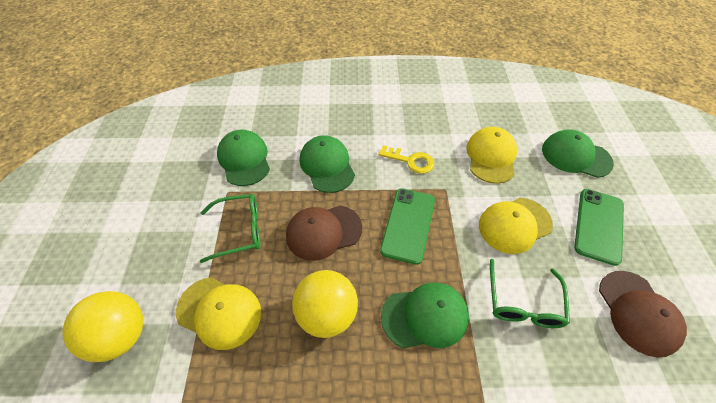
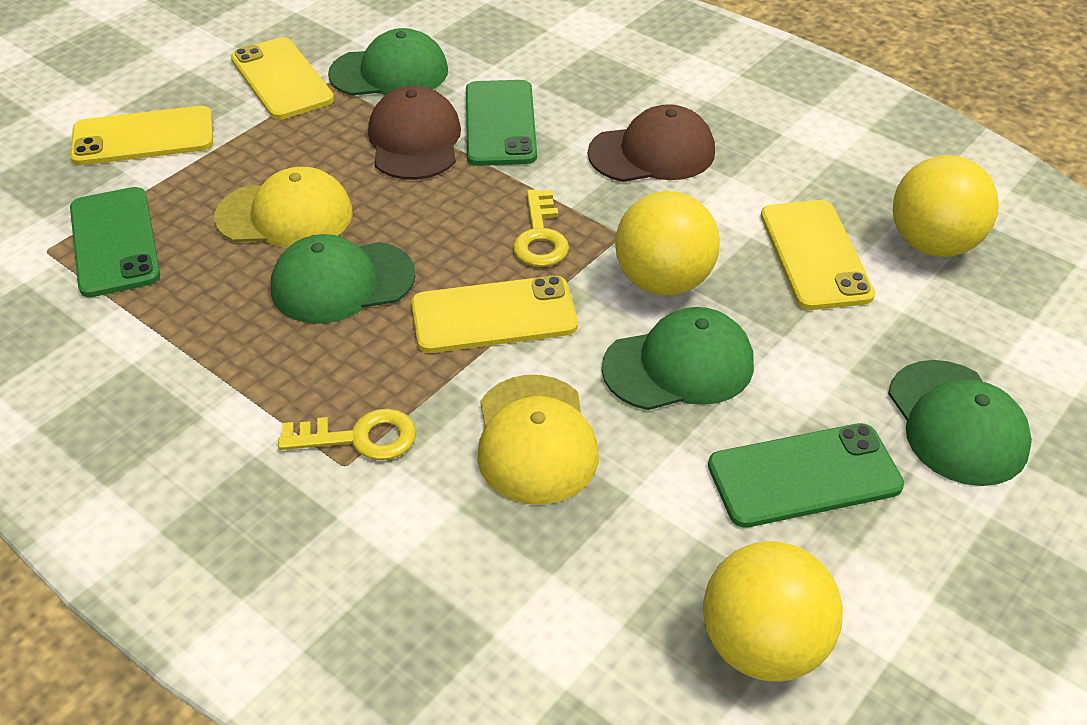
green glasses: 2 -> 0
green phone: 2 -> 3
yellow ball: 2 -> 3
yellow cap: 3 -> 2
yellow key: 1 -> 2
yellow phone: 0 -> 4

